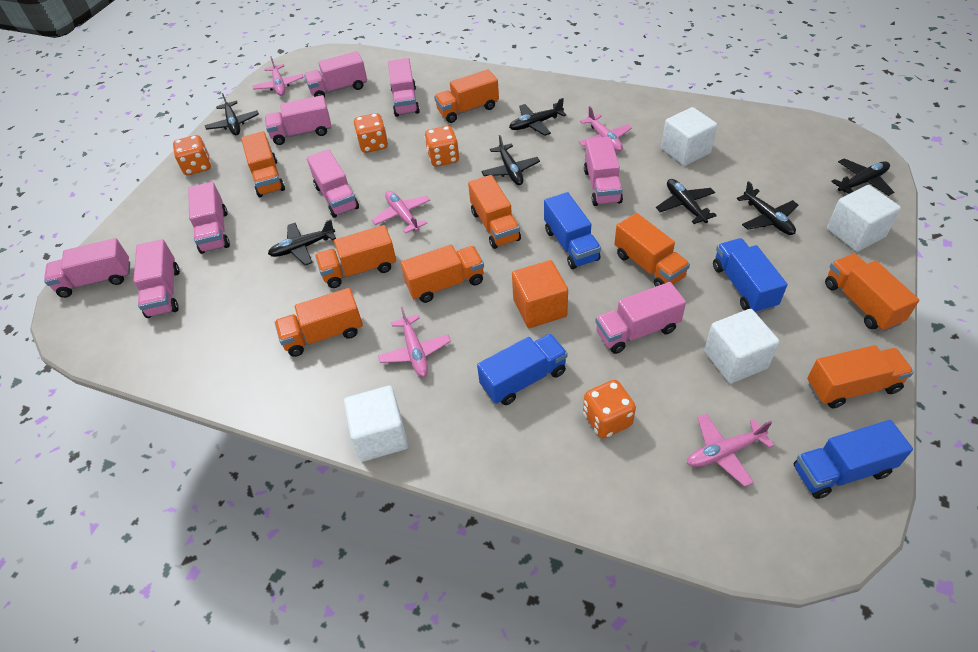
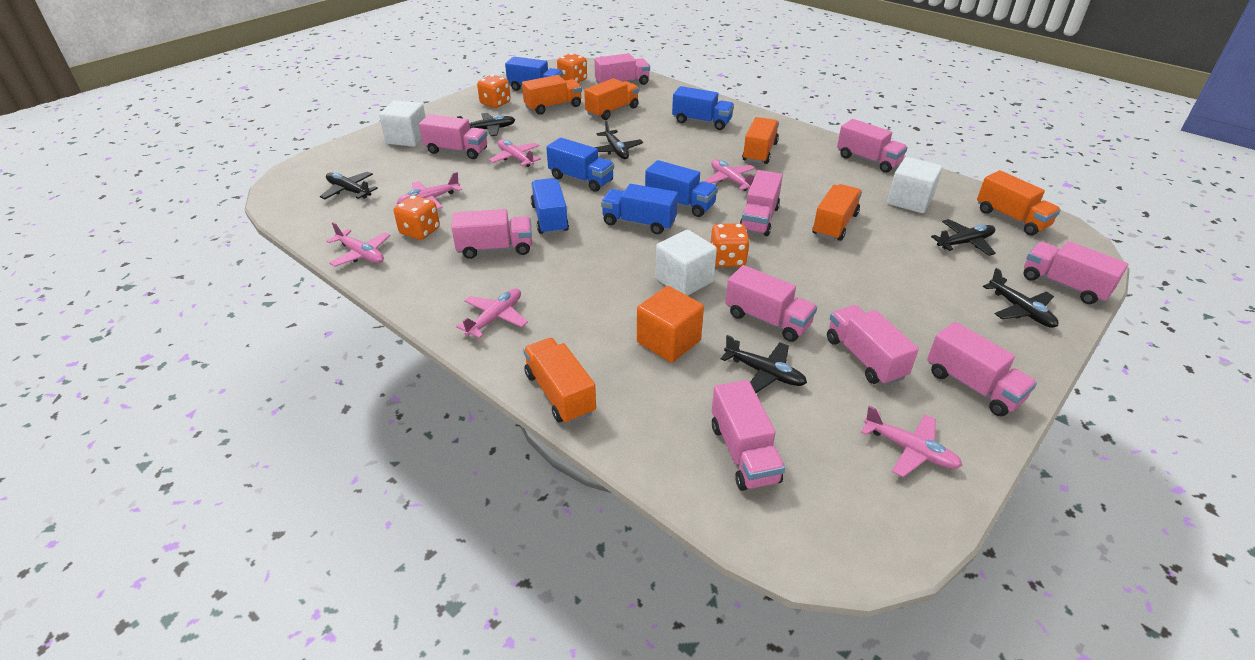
black plane: 7 -> 6
blue truck: 4 -> 6
orange truck: 9 -> 6
pink plane: 5 -> 6
pink truck: 9 -> 10
white cube: 4 -> 3

